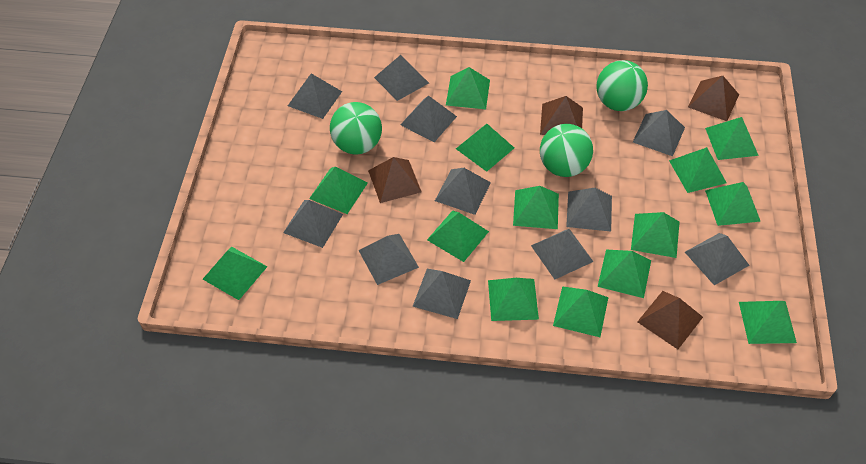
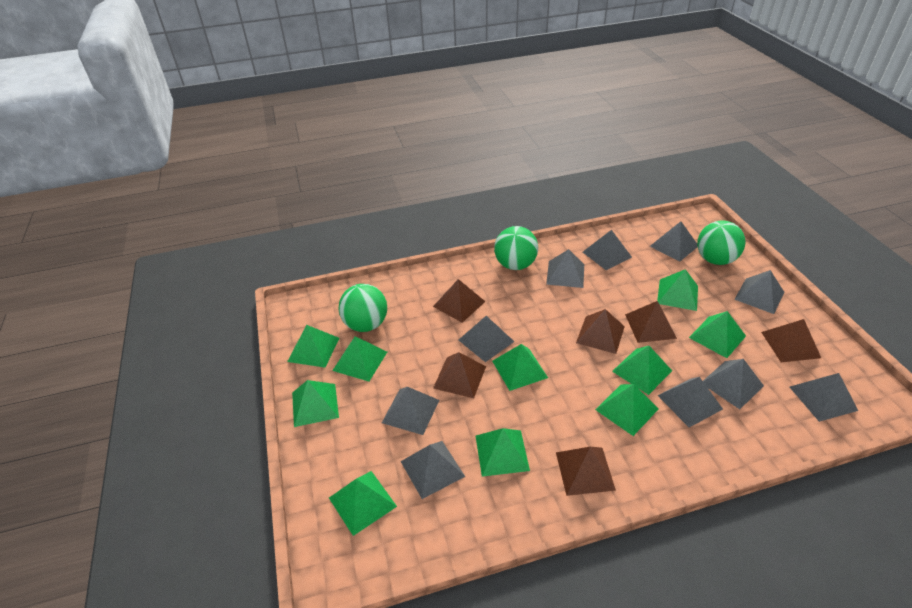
brown pyramid: 4 -> 6
green pyramid: 14 -> 10
grey pyramid: 11 -> 10

